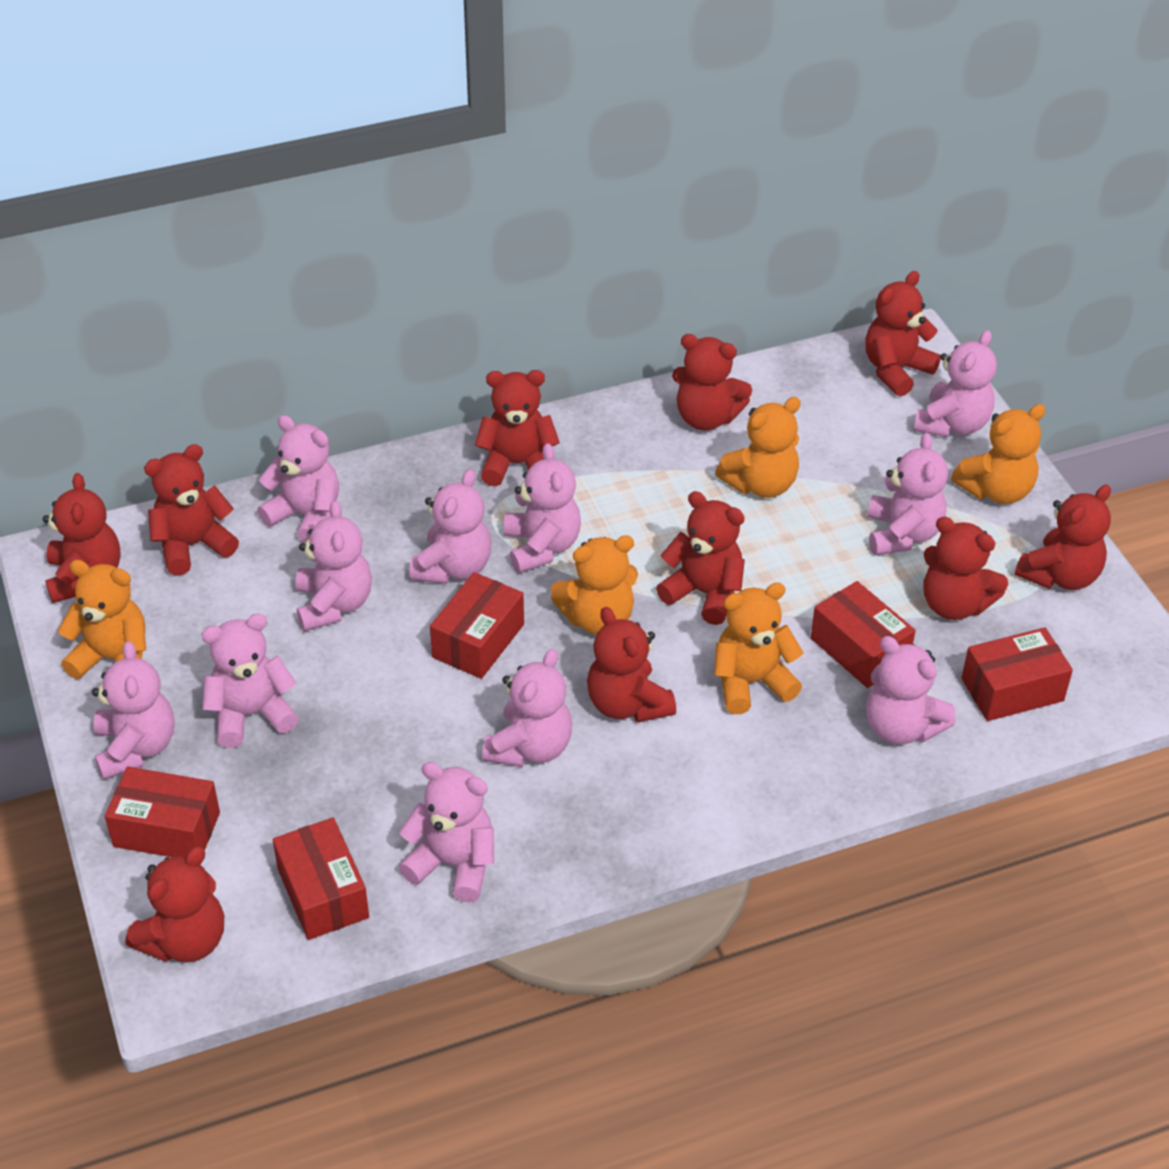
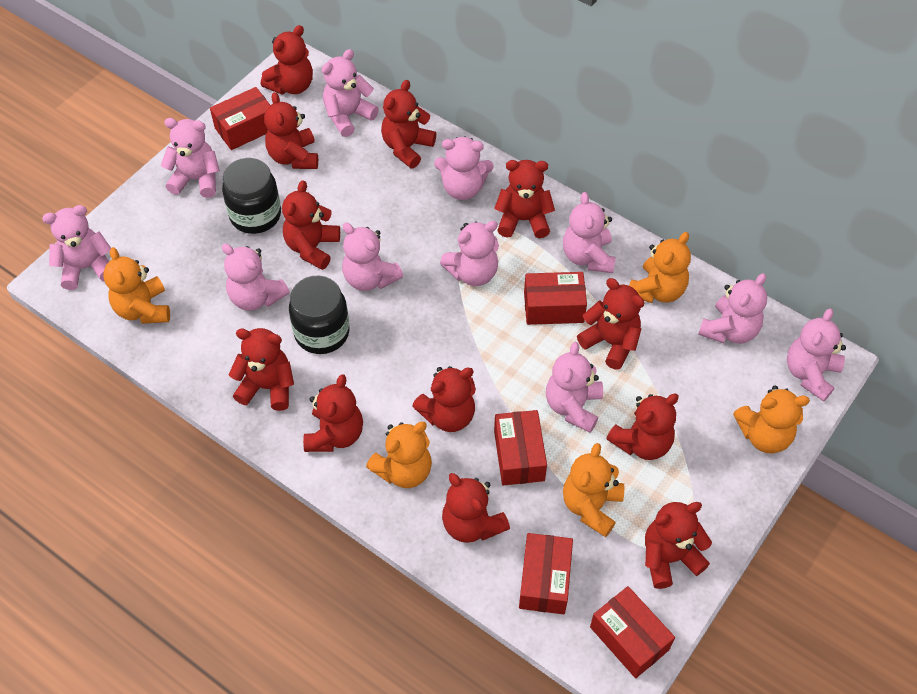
black jar: 0 -> 2
red teddy bear: 10 -> 12

